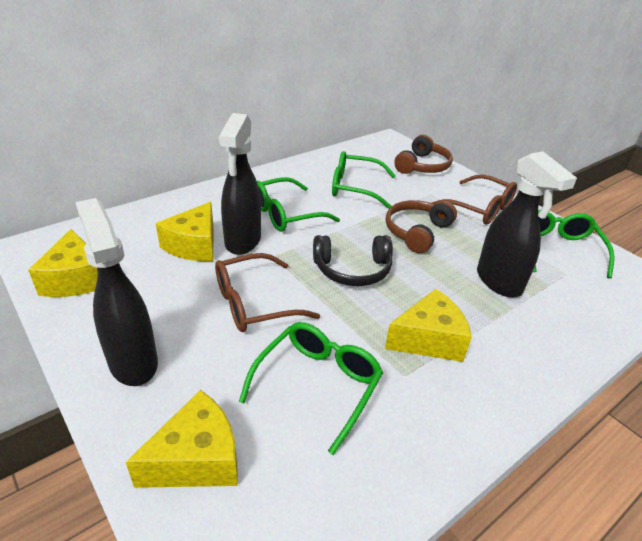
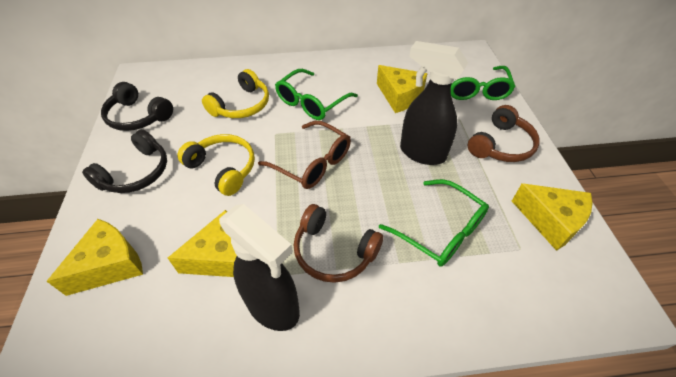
black headphones: 1 -> 2
black spray bottle: 3 -> 2
brown glasses: 2 -> 1
green glasses: 4 -> 3
yellow headphones: 0 -> 2

